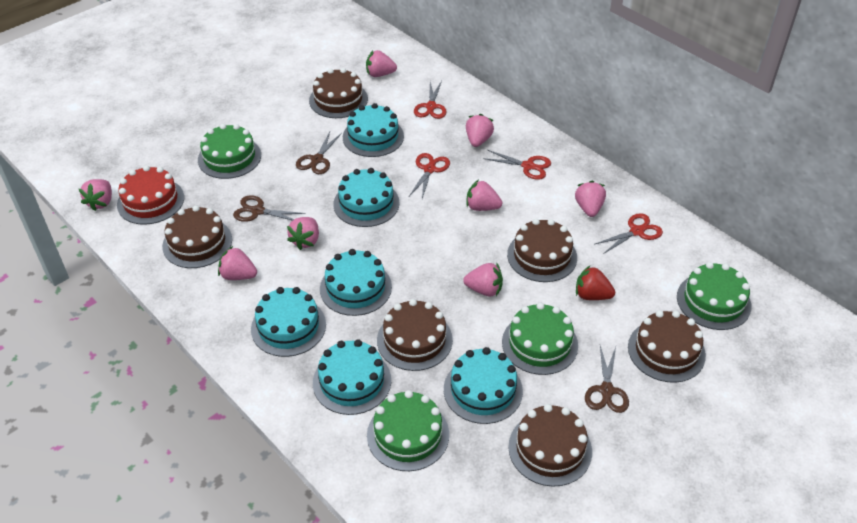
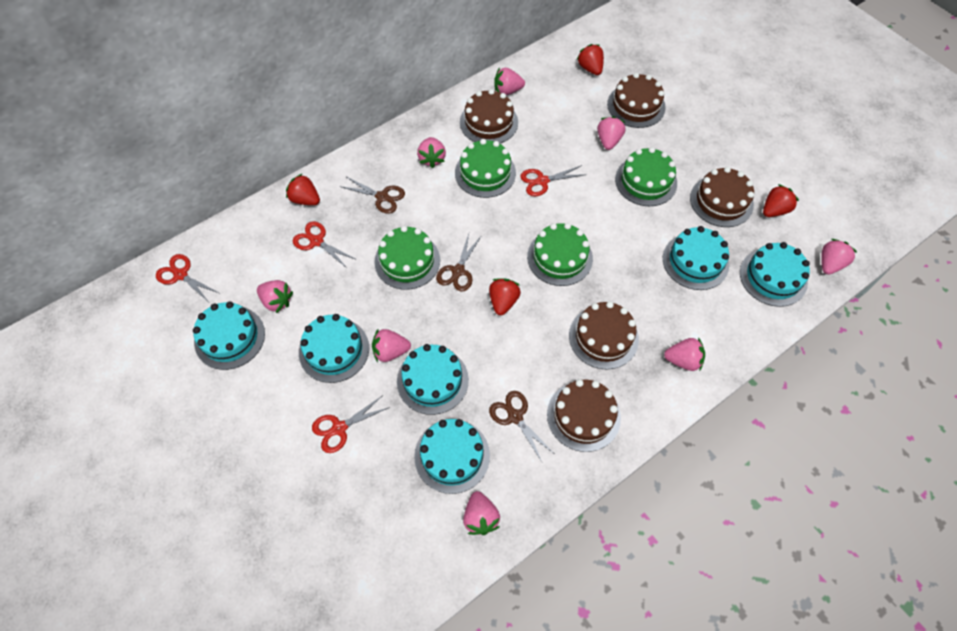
brown cake: 6 -> 5
red cake: 1 -> 0
red strawberry: 1 -> 4

